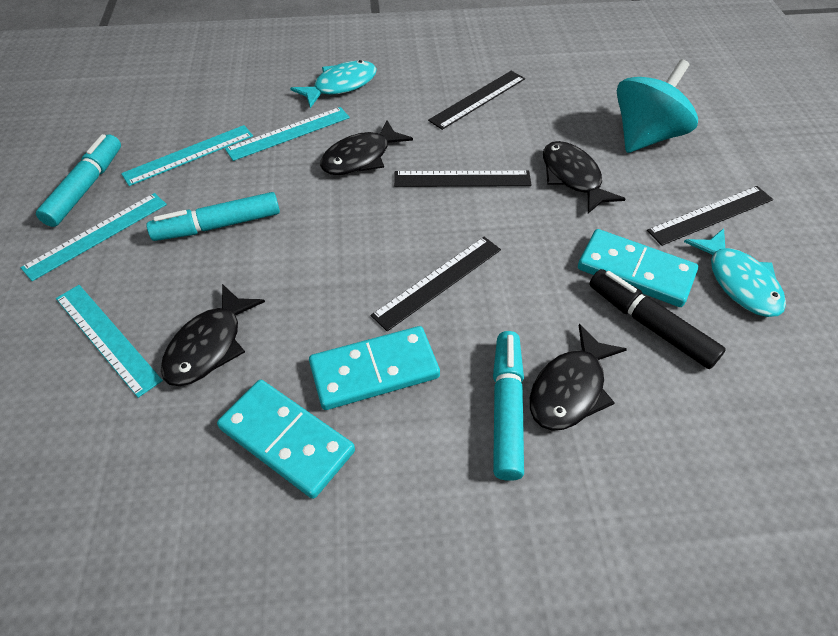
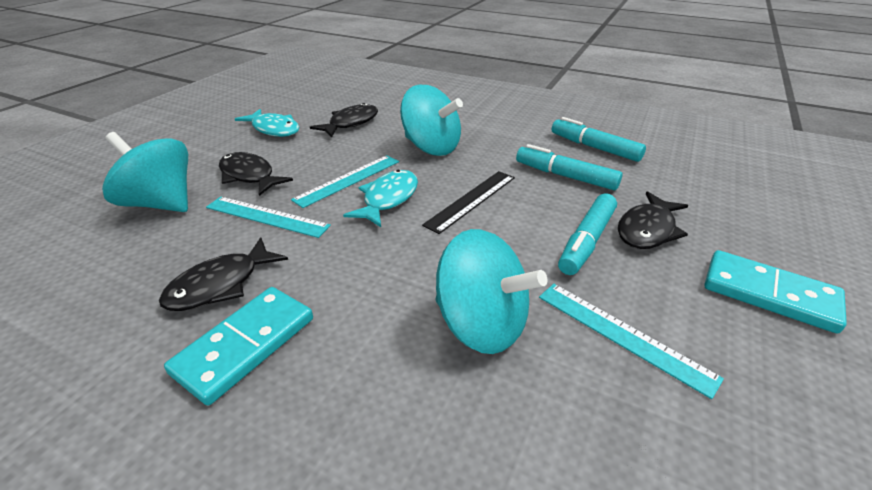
black marker: 1 -> 0
black ruler: 4 -> 1
turquoise domino: 3 -> 2
turquoise ruler: 4 -> 3
turquoise spinning top: 1 -> 3

